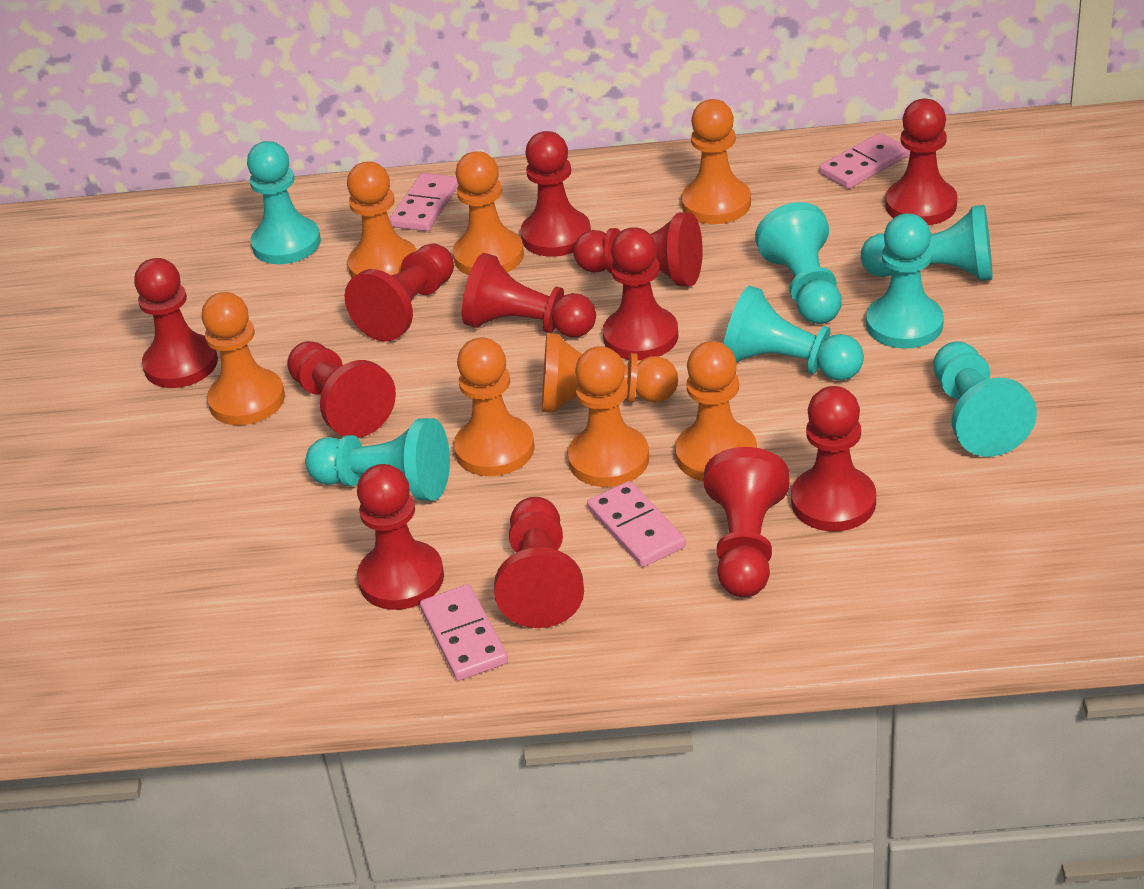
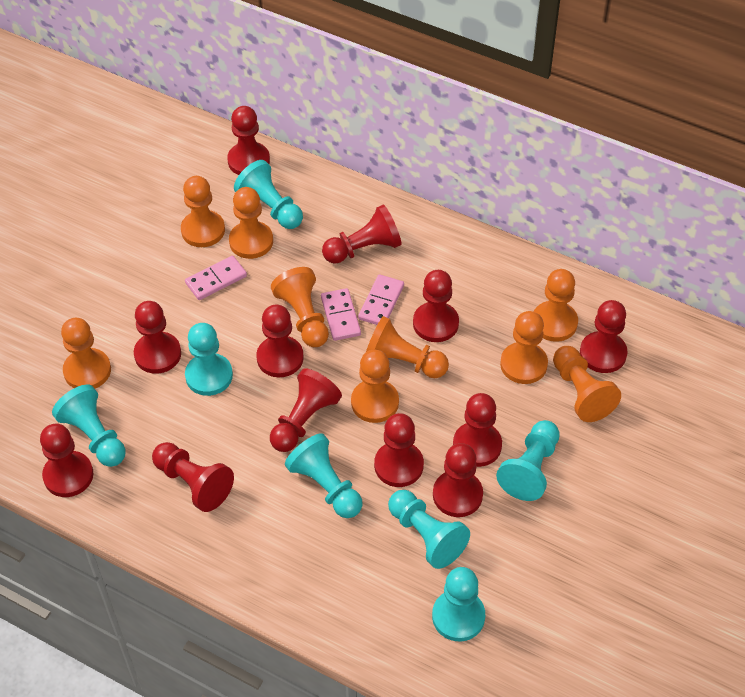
orange pawn: 8 -> 9
pink domino: 4 -> 3

